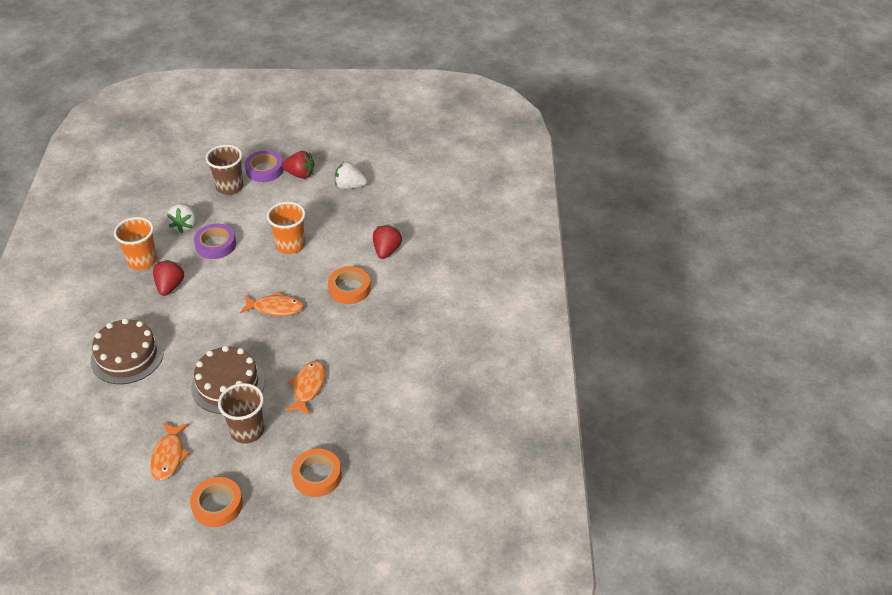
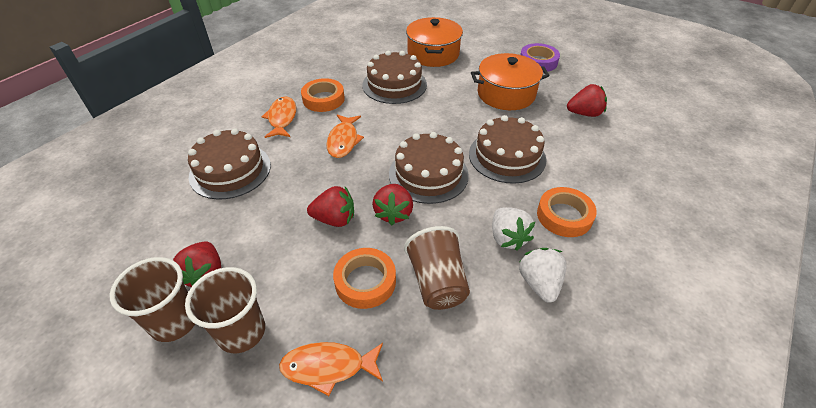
brown cake: 2 -> 4
brown cup: 2 -> 3
orange cup: 2 -> 0
orange pot: 0 -> 2
purple tape: 2 -> 1
red strawberry: 3 -> 4

